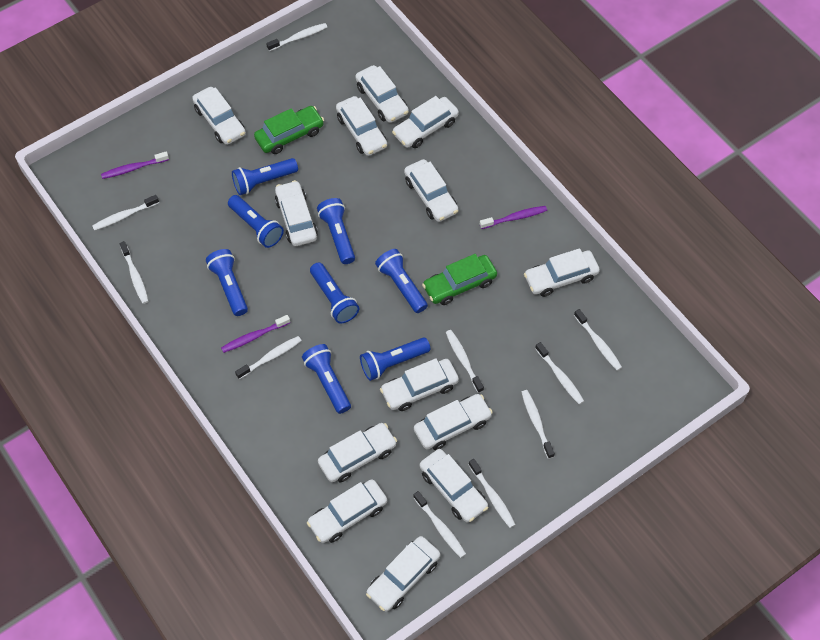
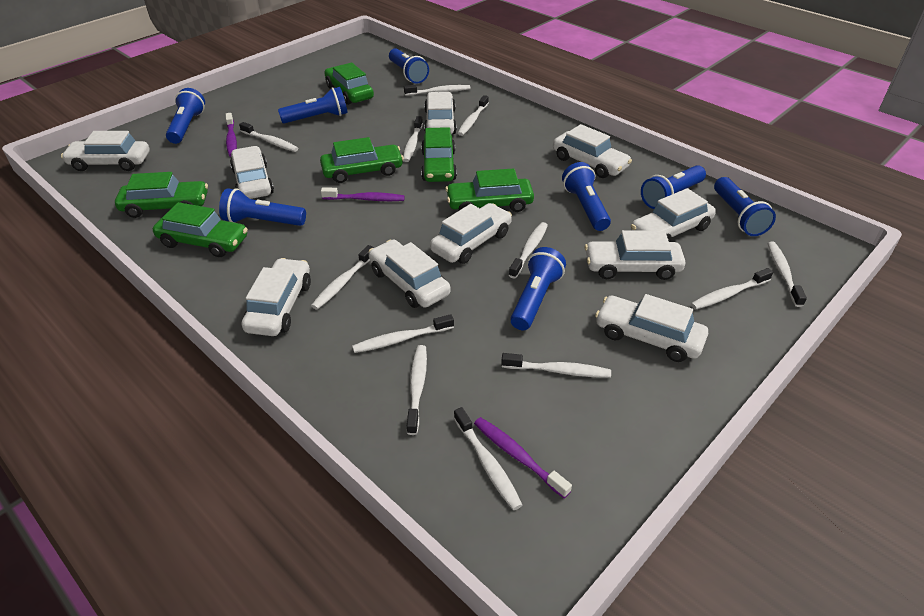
green car: 2 -> 6
white car: 13 -> 10
white toothbrush: 10 -> 12

